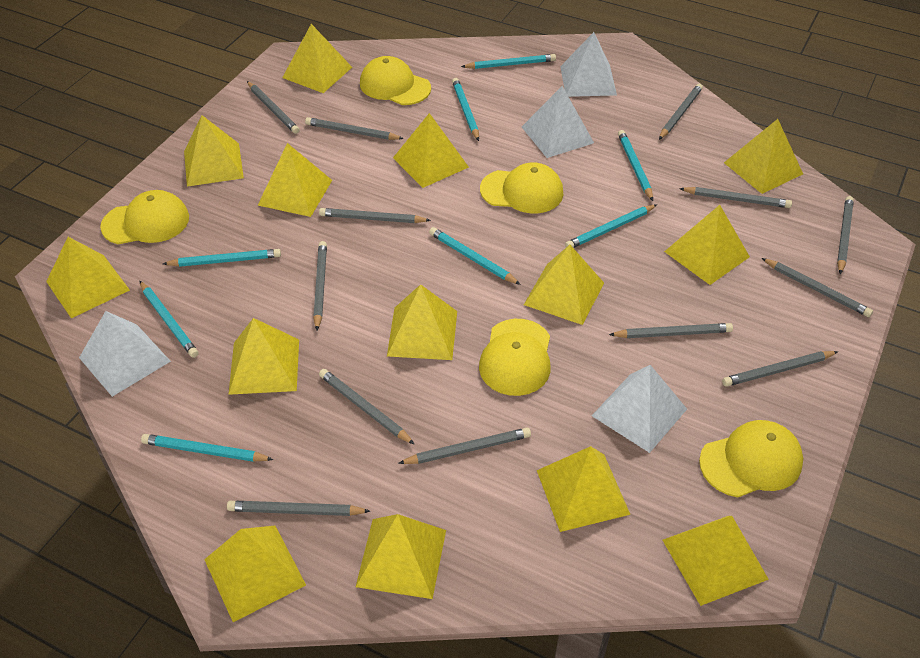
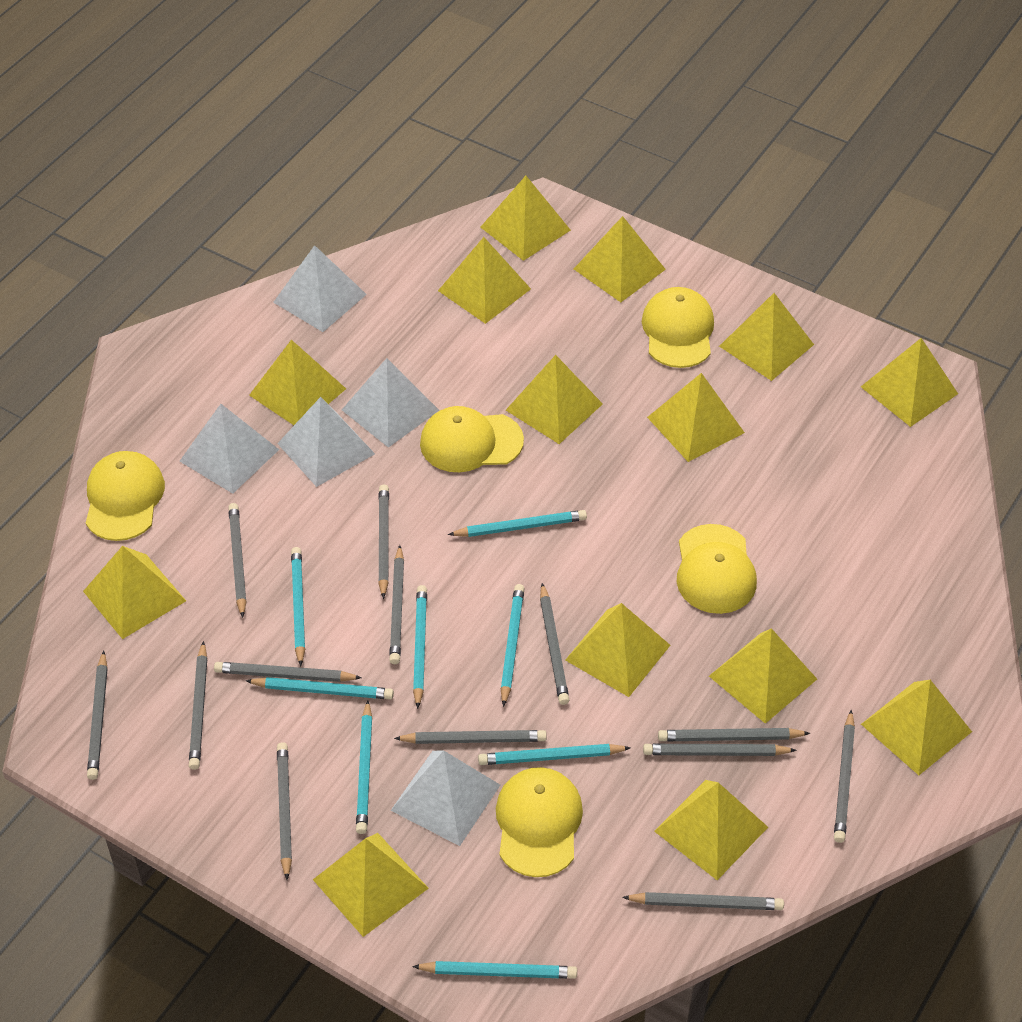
white pyramid: 4 -> 5

